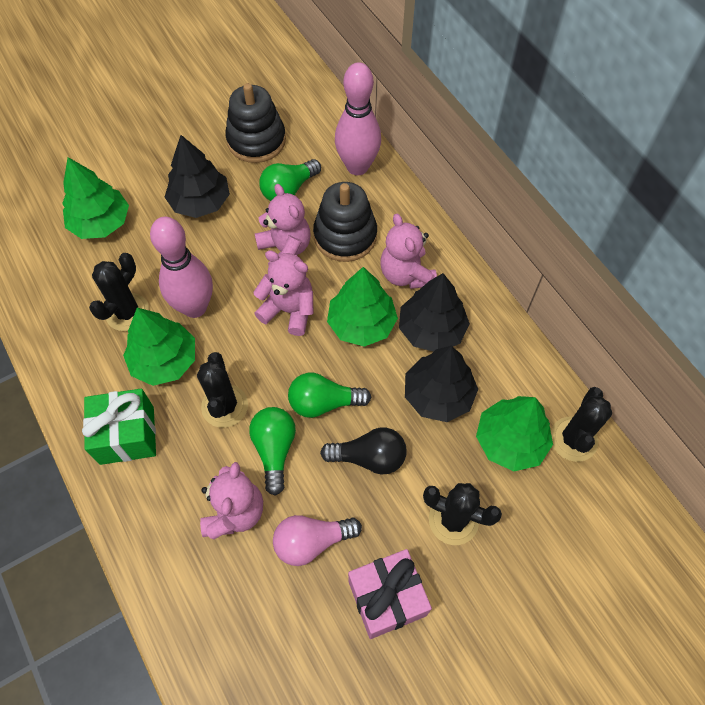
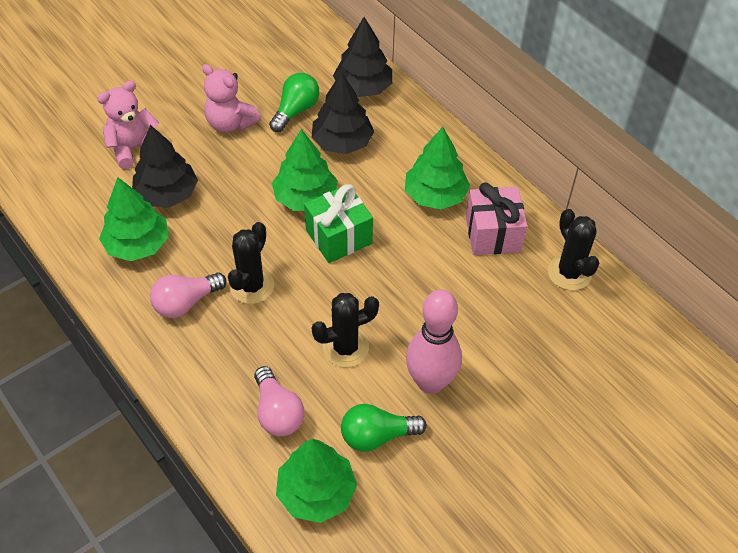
black cactus: 4 -> 3
black light bulb: 1 -> 0
black stacking toy: 2 -> 0
green light bulb: 3 -> 2
pink bowling pin: 2 -> 1
pink light bulb: 1 -> 2
pink teddy bear: 4 -> 2

